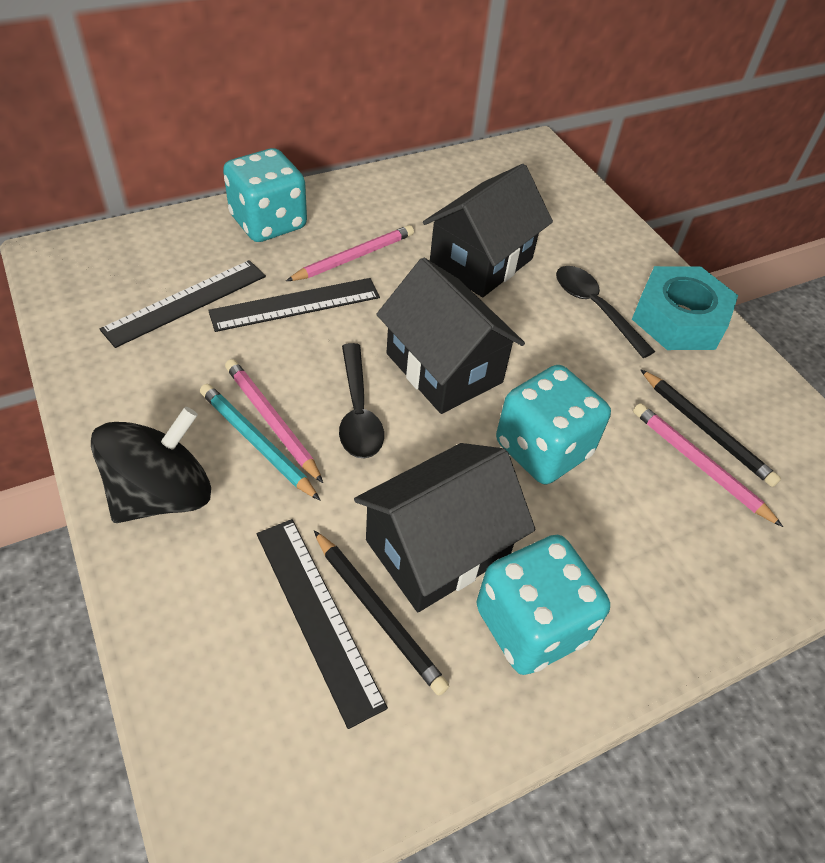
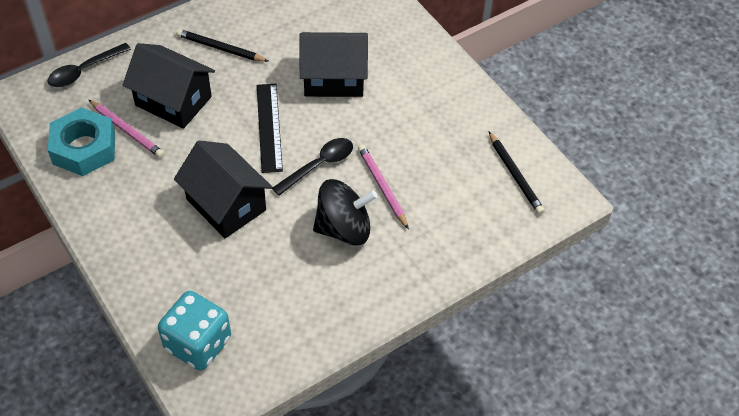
black ruler: 3 -> 1
pink pencil: 3 -> 2
turquoise dice: 3 -> 1
turquoise pencil: 1 -> 0

